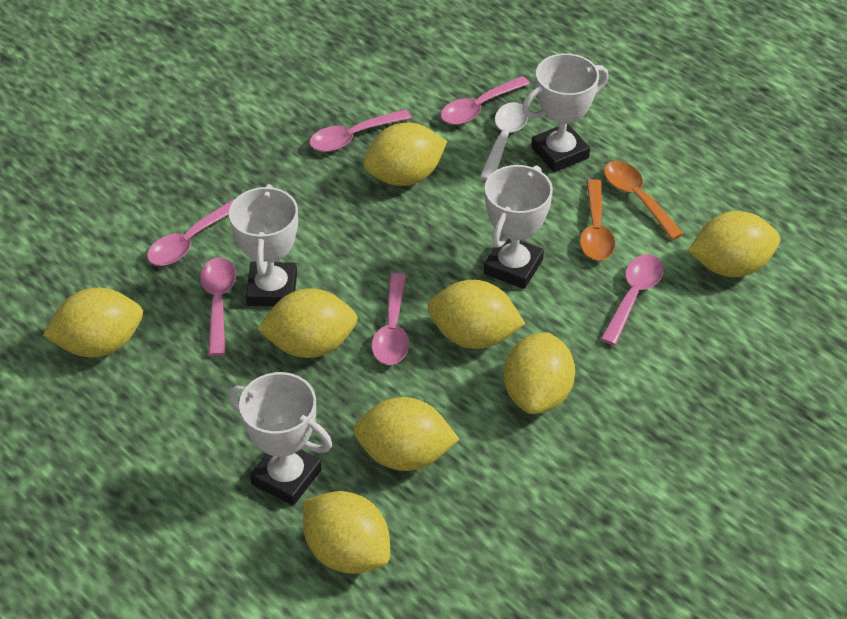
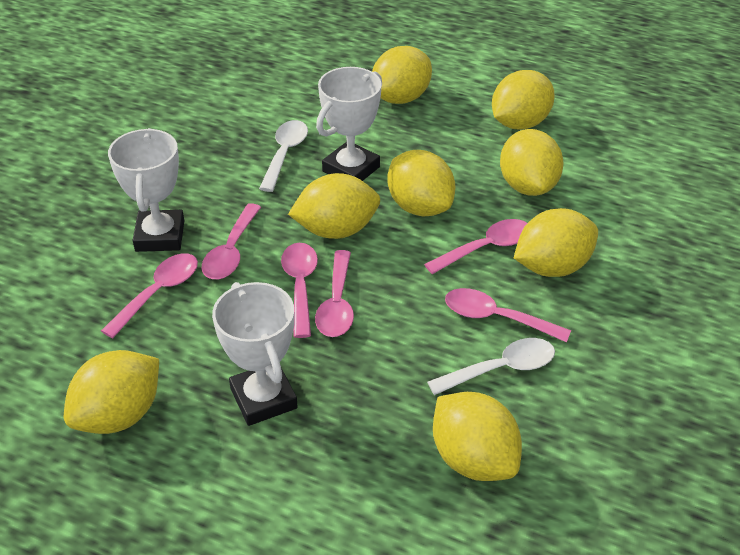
orange spoon: 2 -> 0
white spoon: 1 -> 2
white trophy: 4 -> 3

